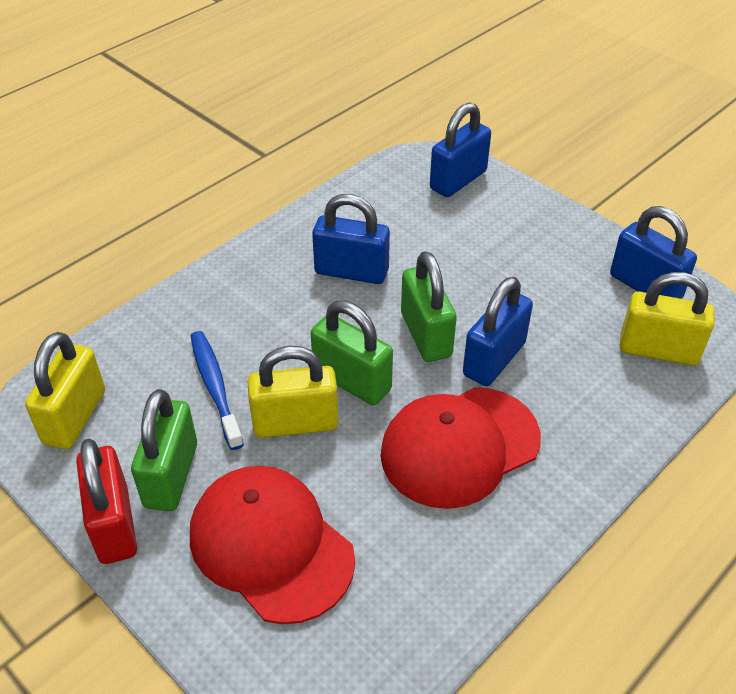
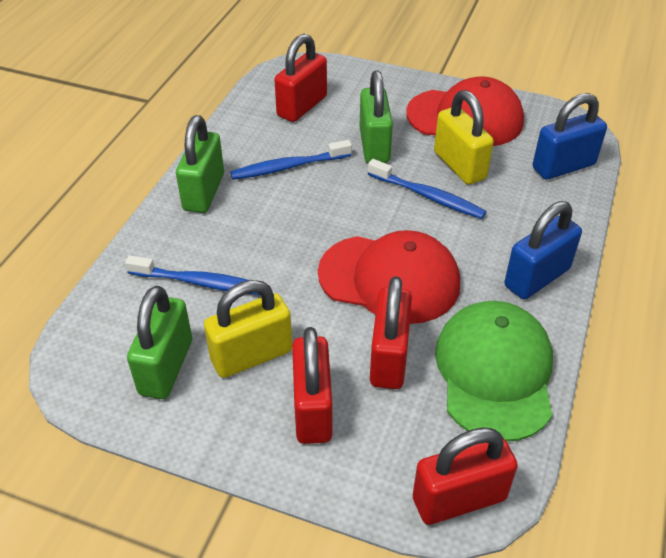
blue padlock: 4 -> 2
blue toothbrush: 1 -> 3
green cap: 0 -> 1
red padlock: 1 -> 4
yellow padlock: 3 -> 2

